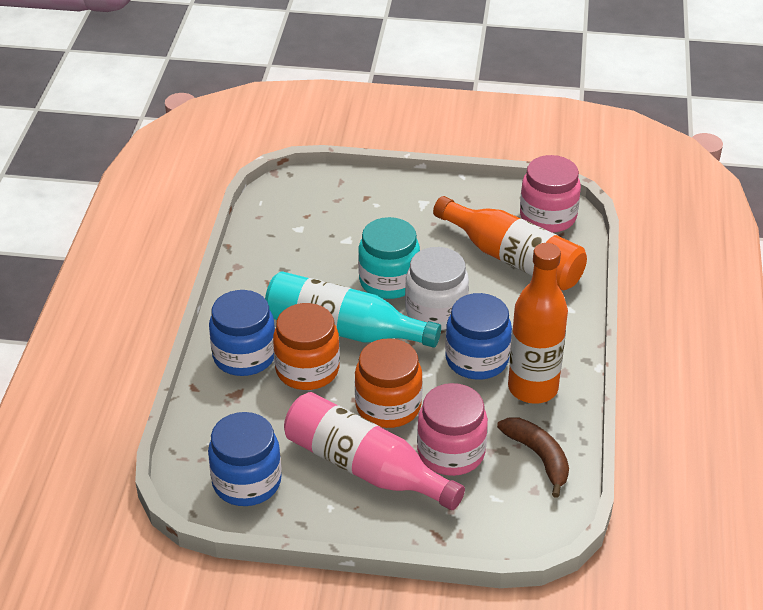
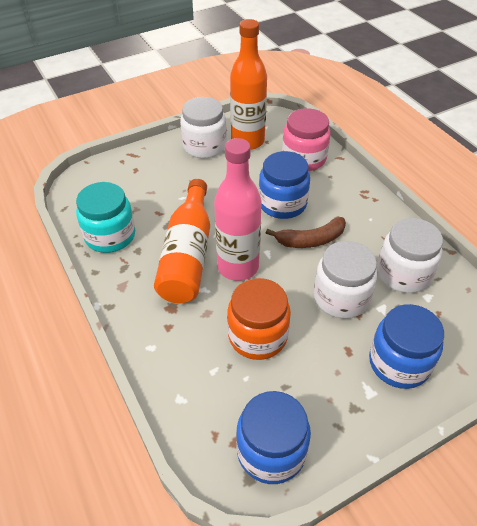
orange jar: 2 -> 1
pink jar: 2 -> 1
turquoise bottle: 1 -> 0
white jar: 1 -> 3

